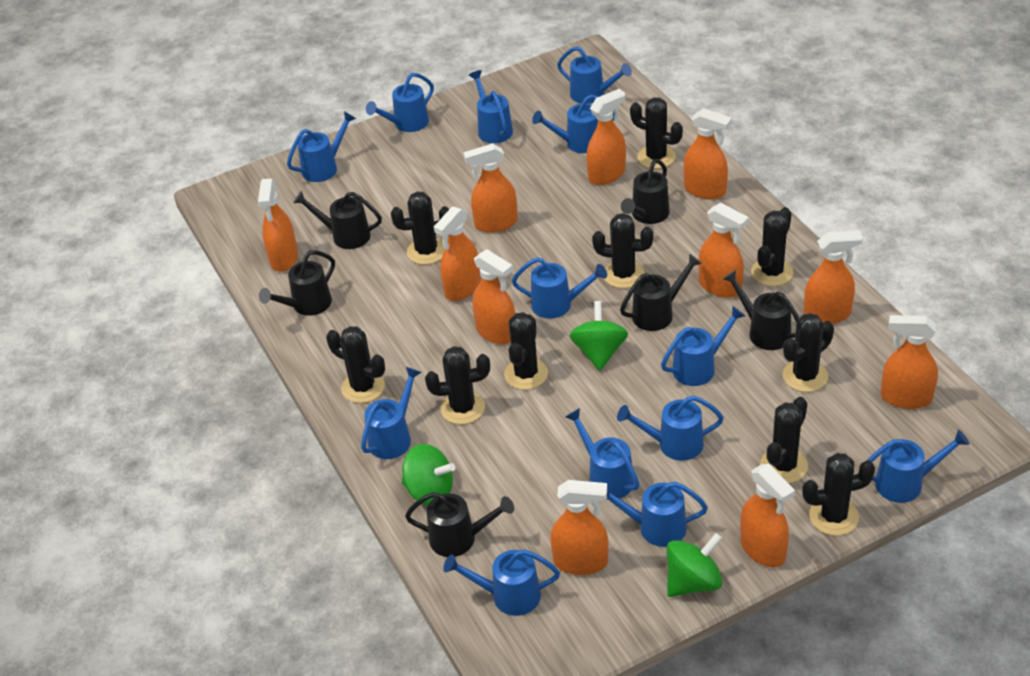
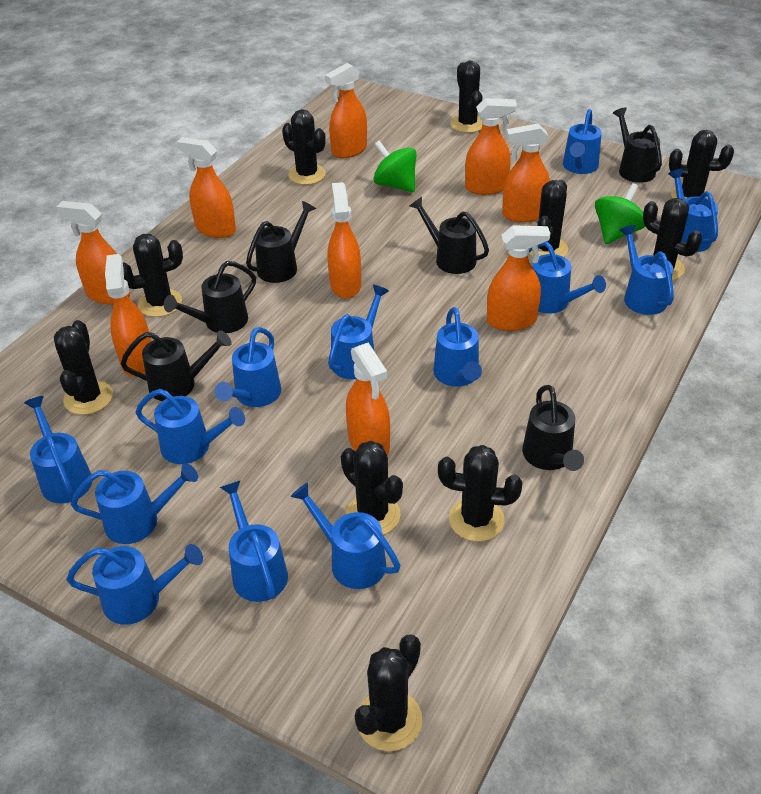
green spinning top: 3 -> 2
orange spray bottle: 11 -> 9

